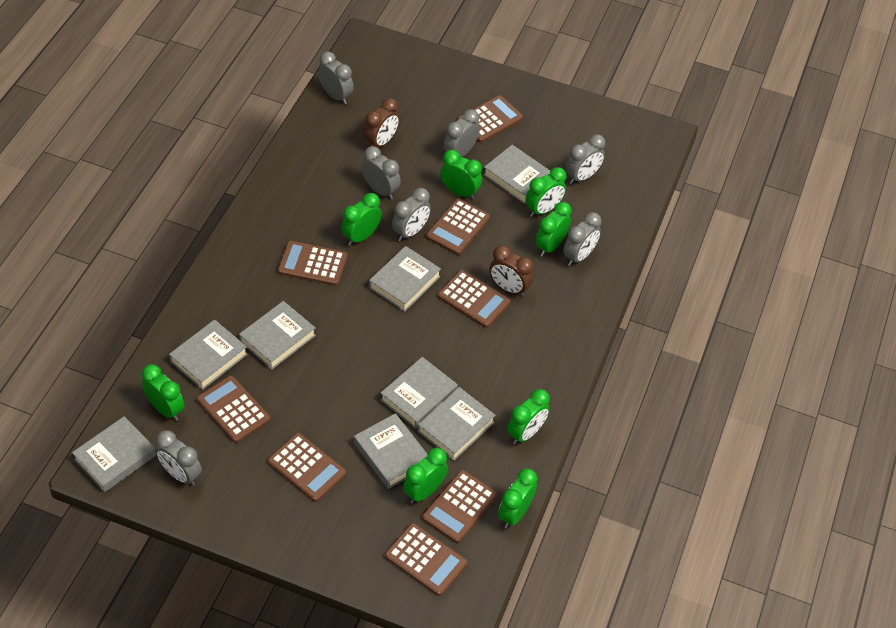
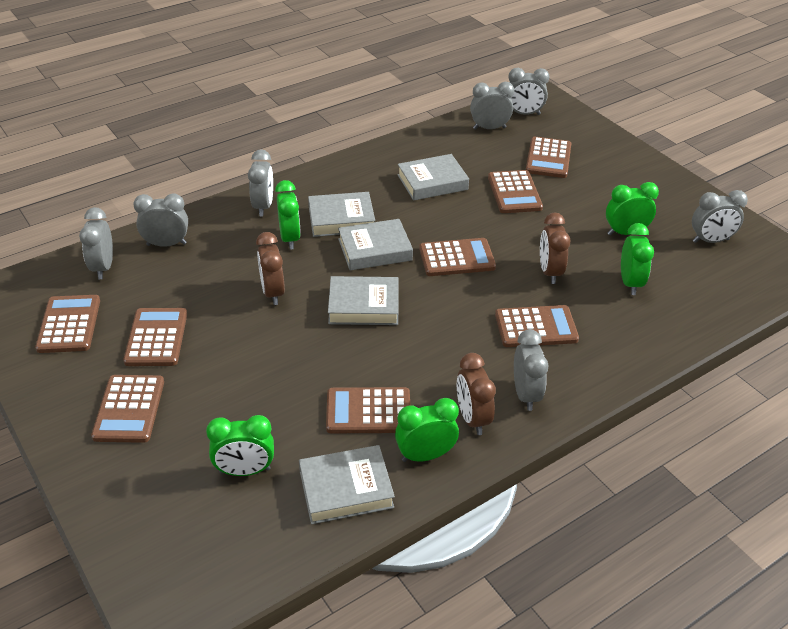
brown clock: 2 -> 3
green clock: 8 -> 5
grey book: 8 -> 5

